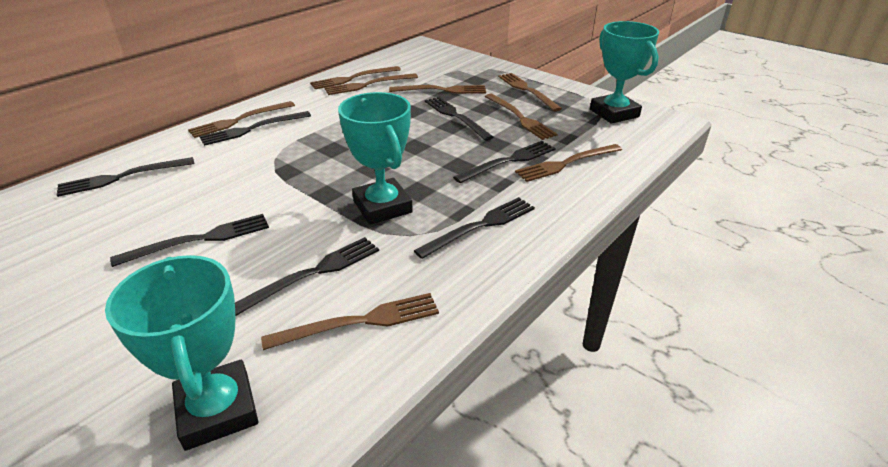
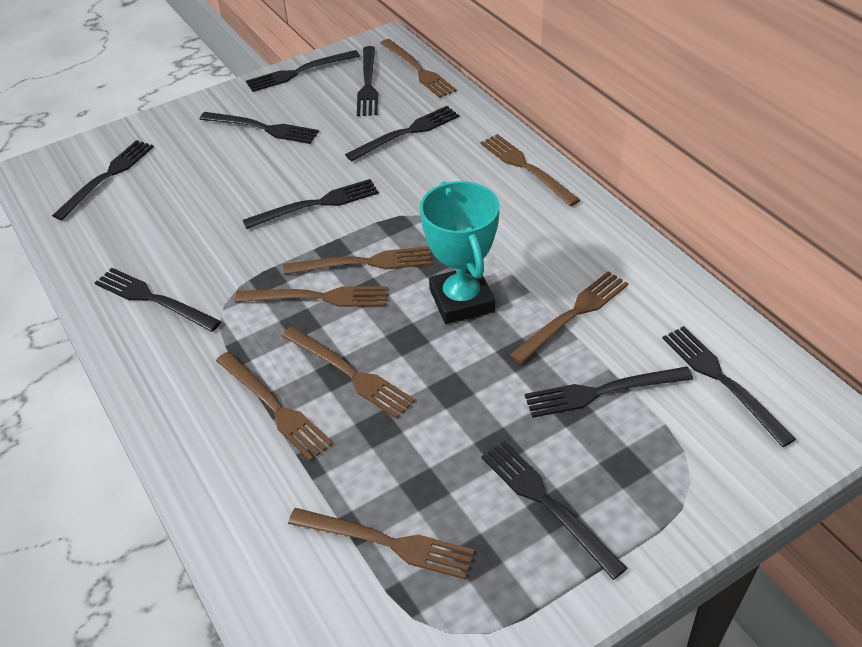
black fork: 7 -> 10
turquoise trophy: 3 -> 1

